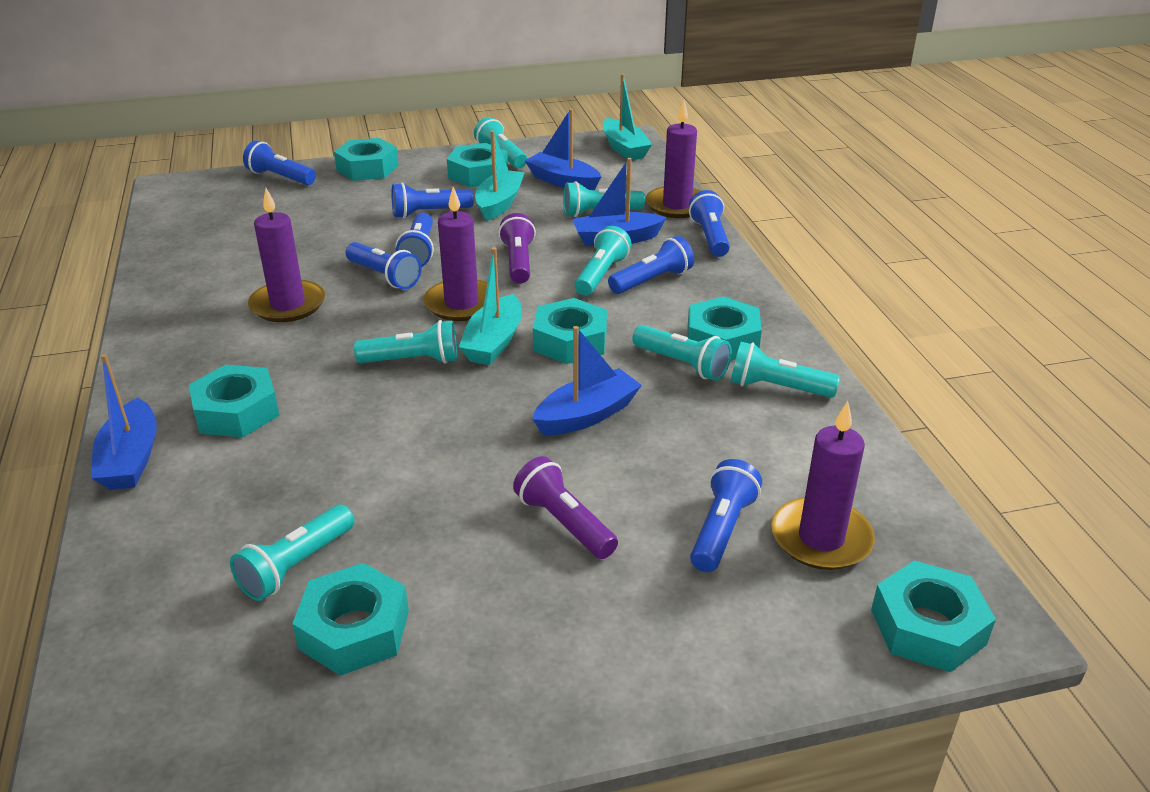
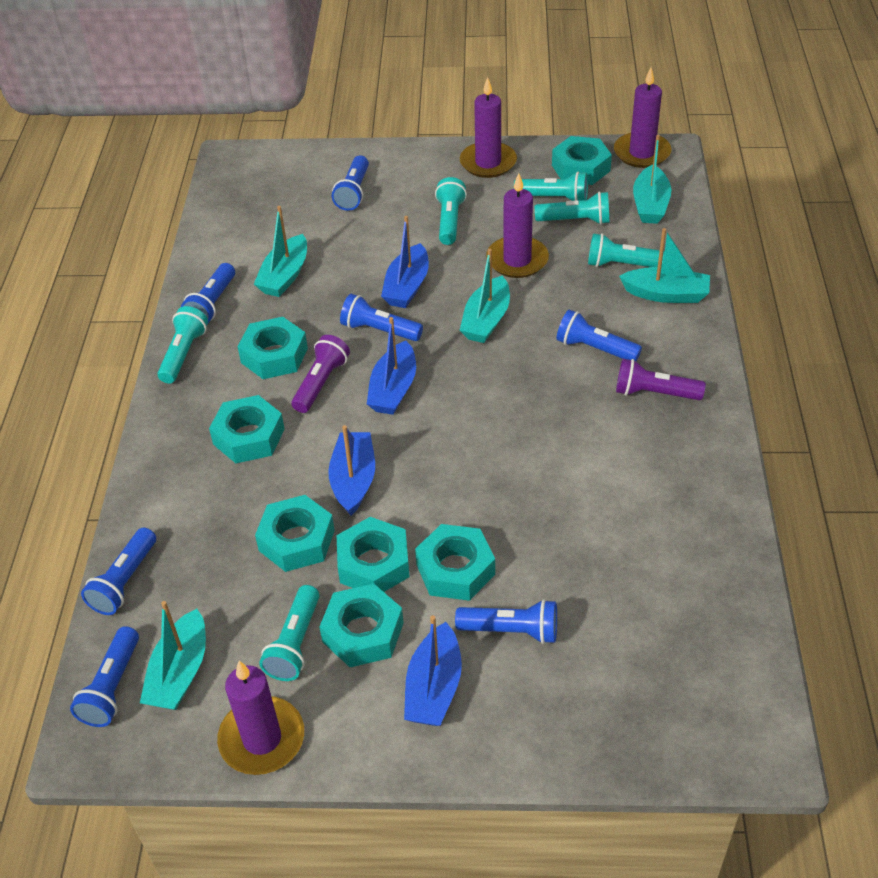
turquoise boat: 3 -> 5
turquoise flashlight: 7 -> 6

